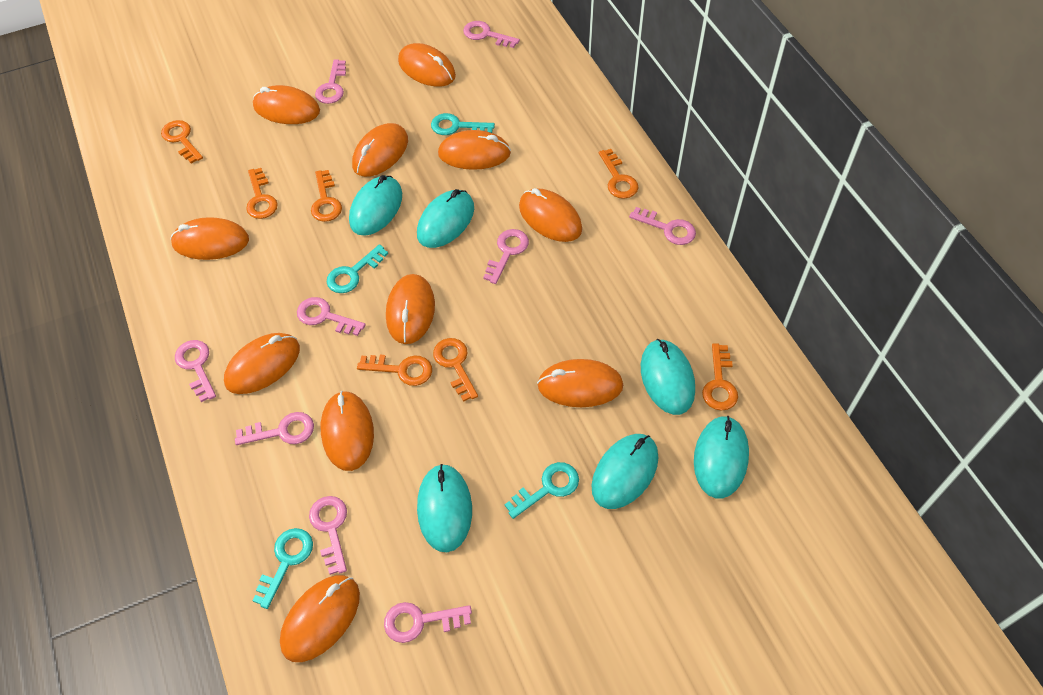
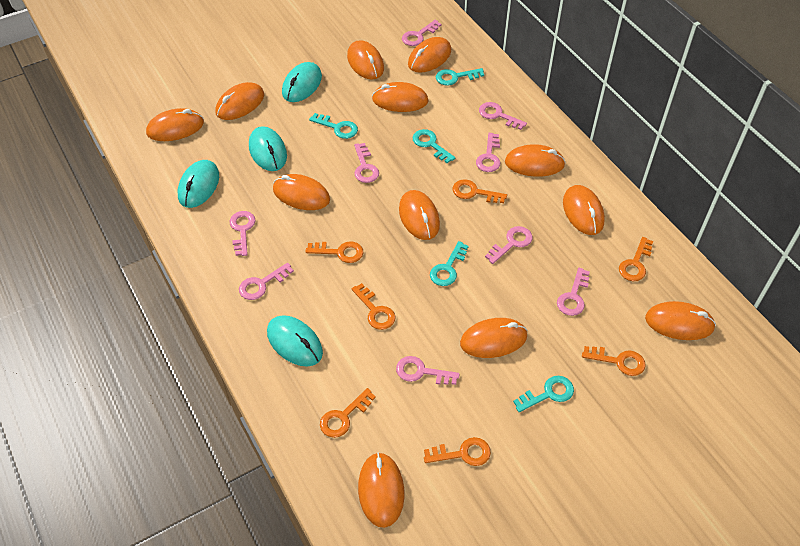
orange mouse: 11 -> 12
turquoise key: 4 -> 5
turquoise mouse: 6 -> 4

